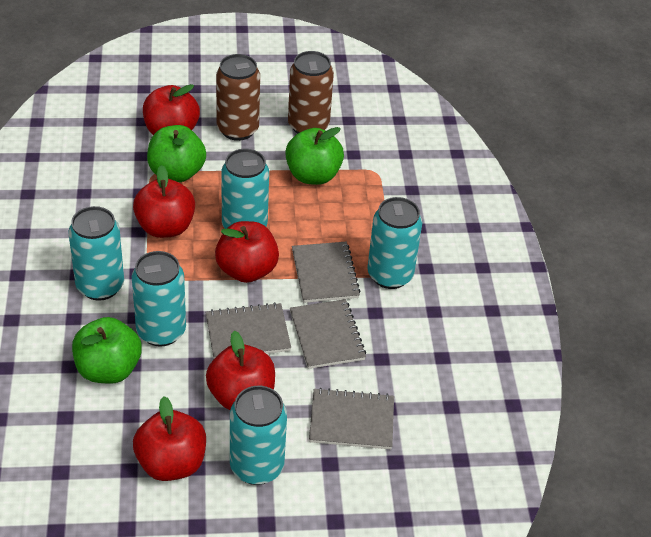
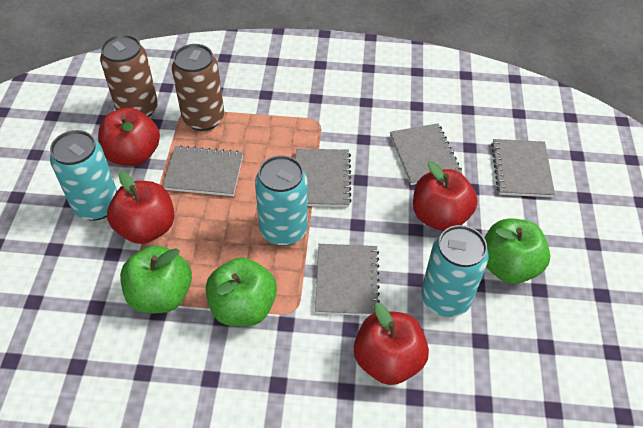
grey notebook: 4 -> 5
red apple: 5 -> 4
turquoise can: 5 -> 3

